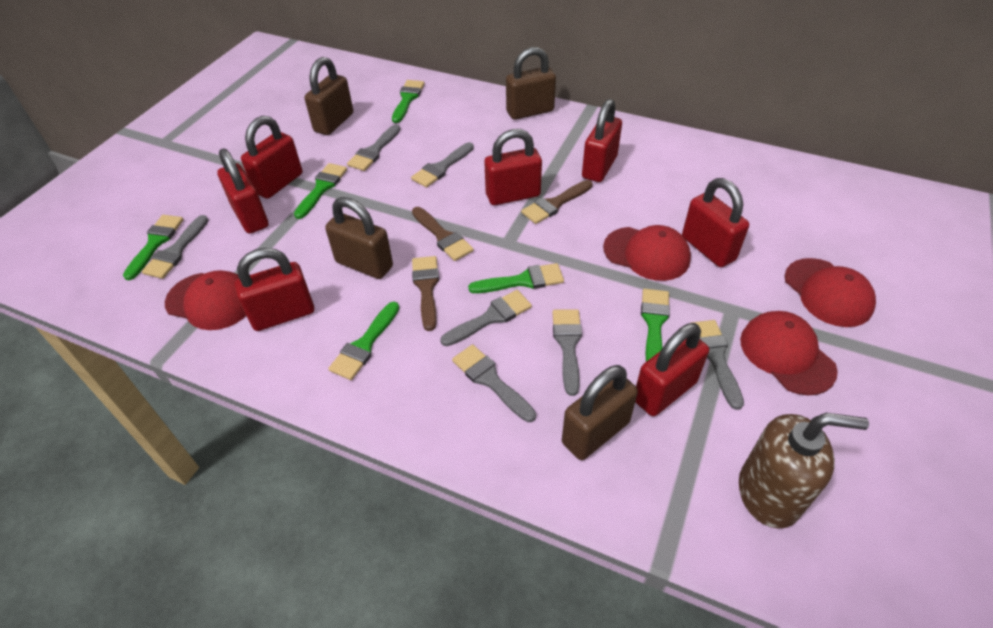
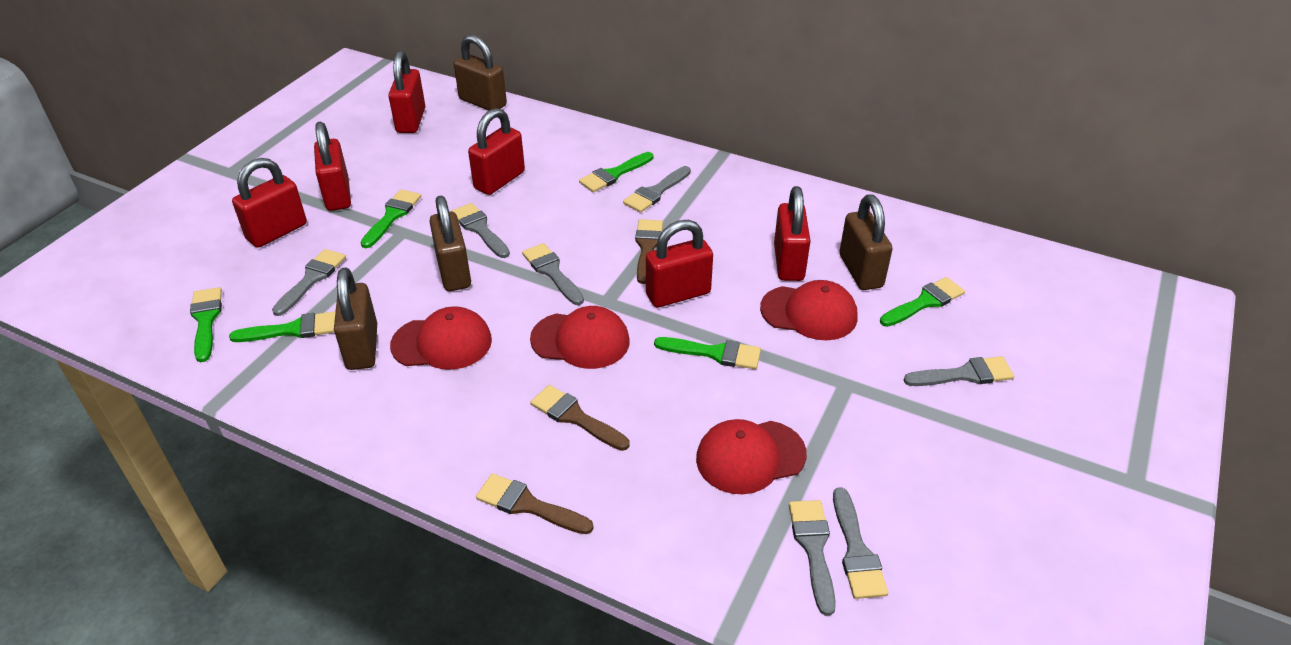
brown soap dispenser: 1 -> 0
red padlock: 7 -> 6

